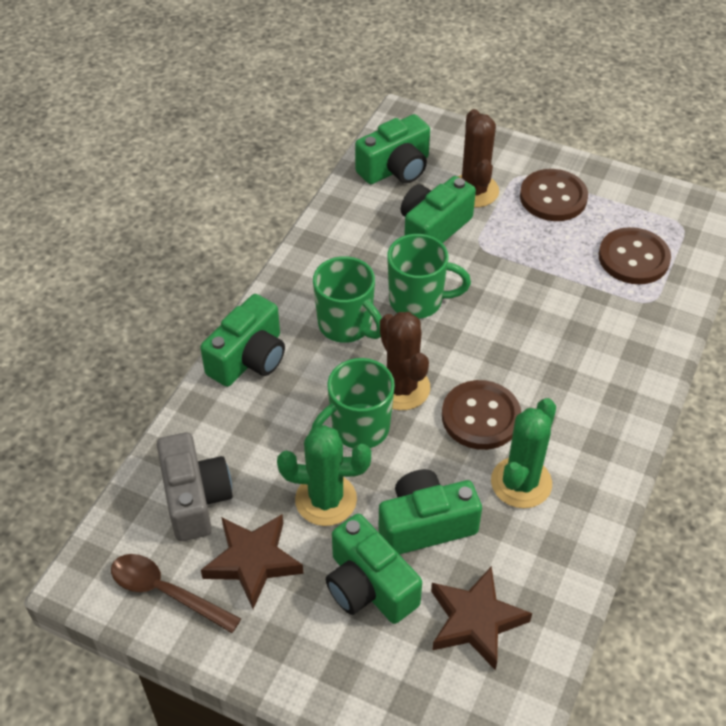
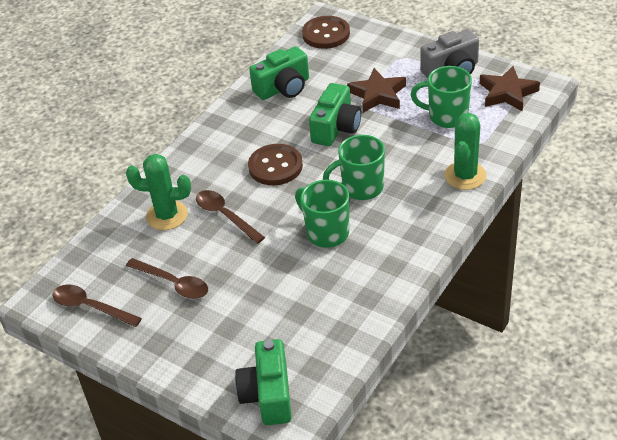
brown button: 3 -> 2
brown cactus: 2 -> 0
brown spoon: 1 -> 3
green camera: 5 -> 3

